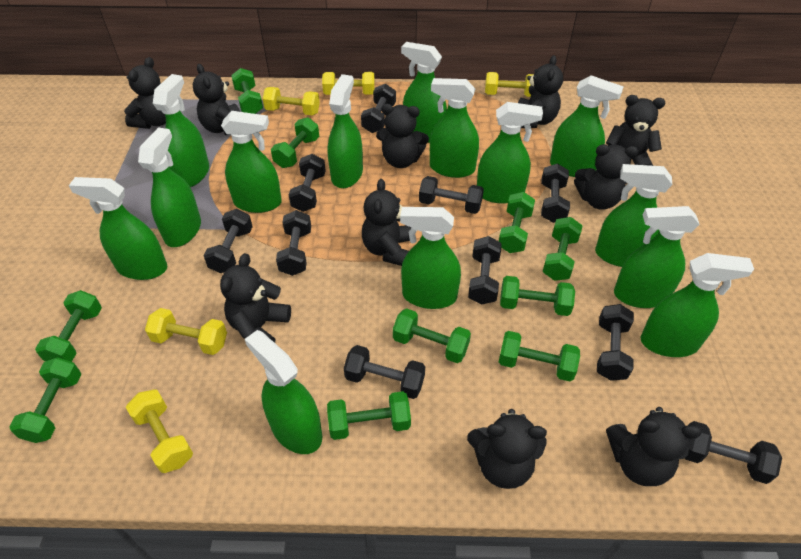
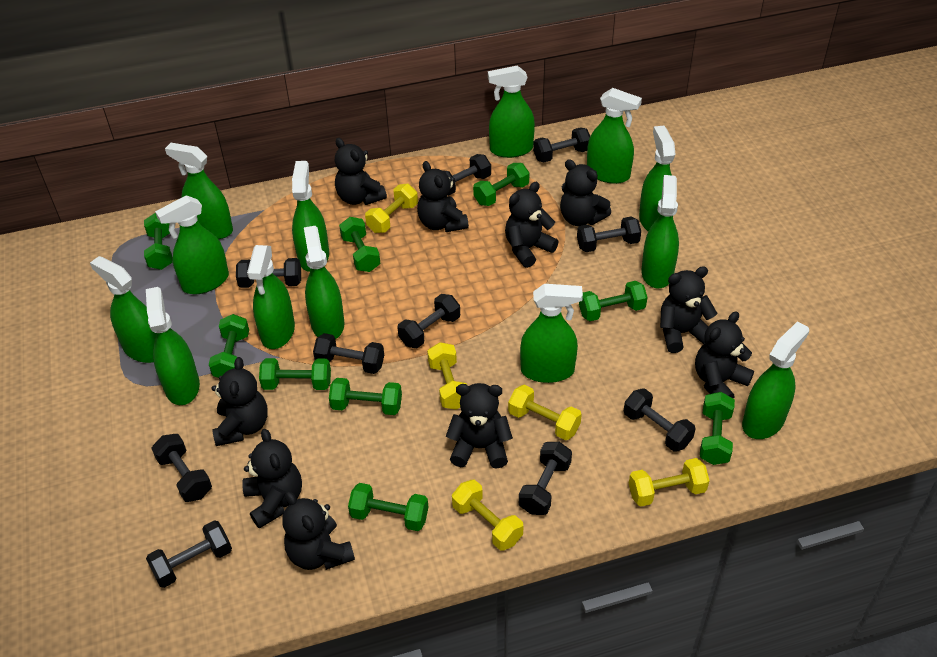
green dumbbell: 10 -> 9
green spray bottle: 14 -> 13

